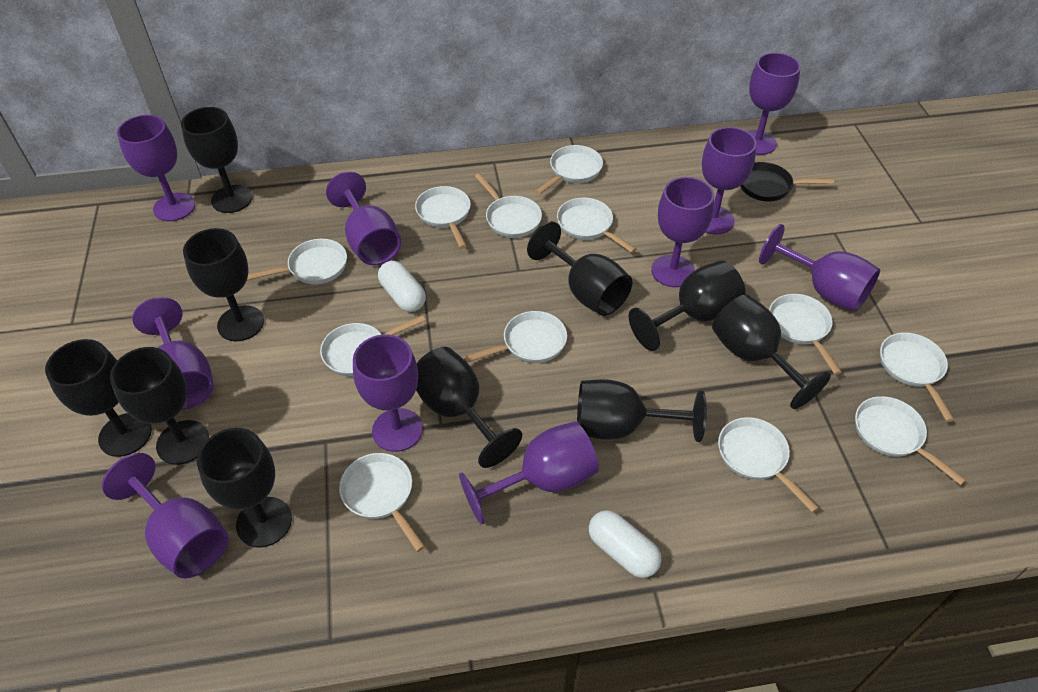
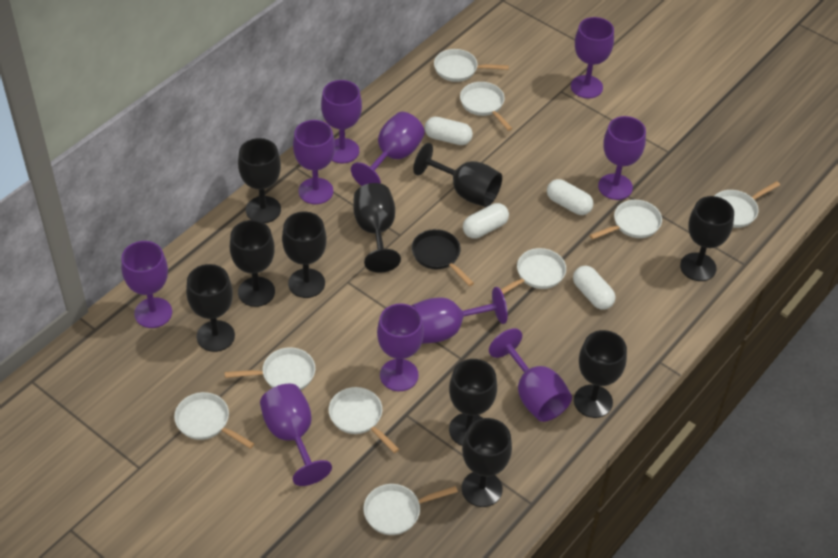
white capsule: 2 -> 4
white pan: 12 -> 9

